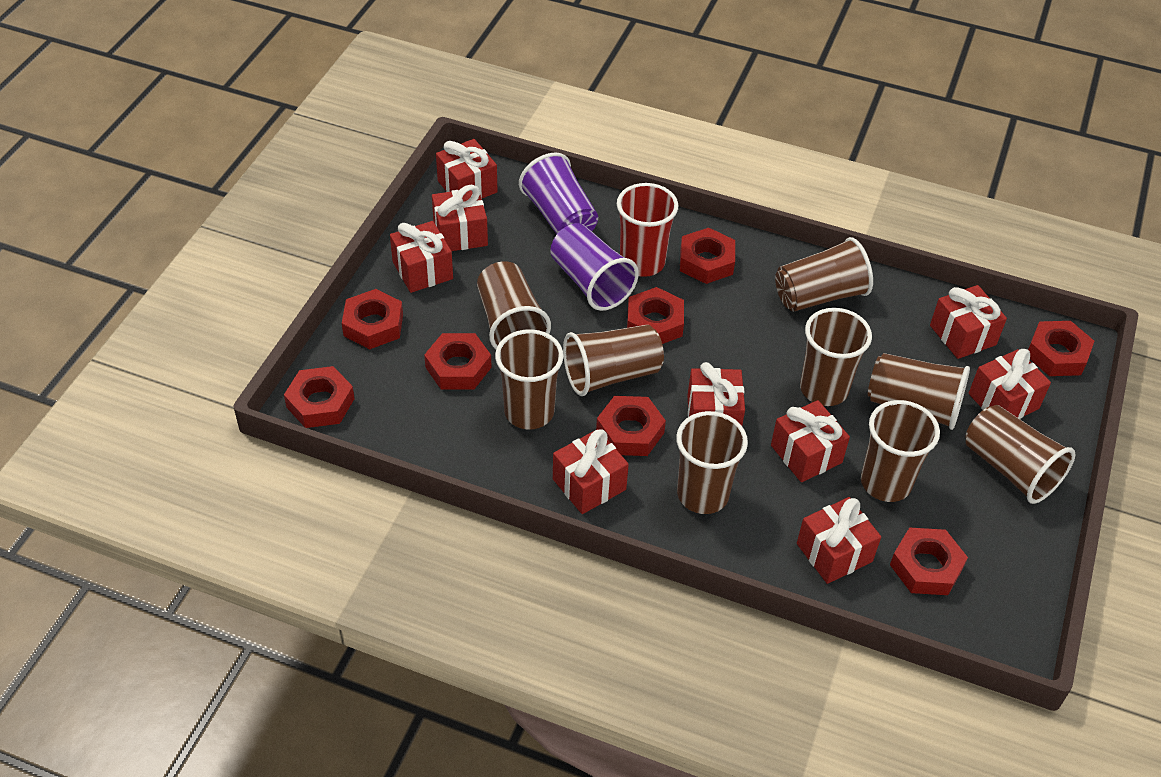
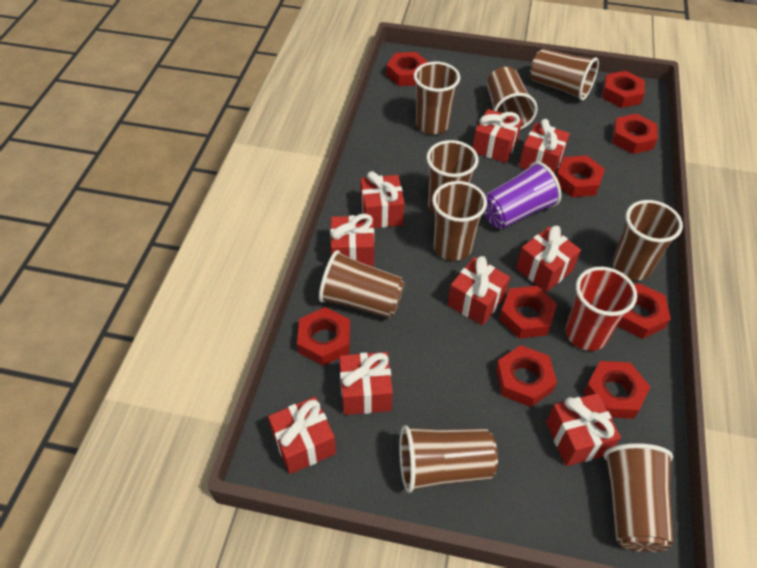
purple cup: 2 -> 1
red nut: 8 -> 9

